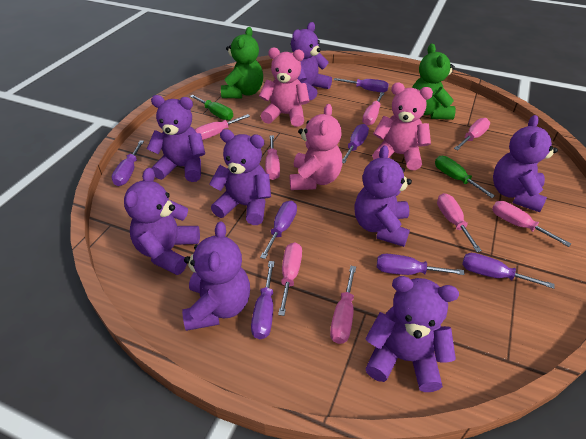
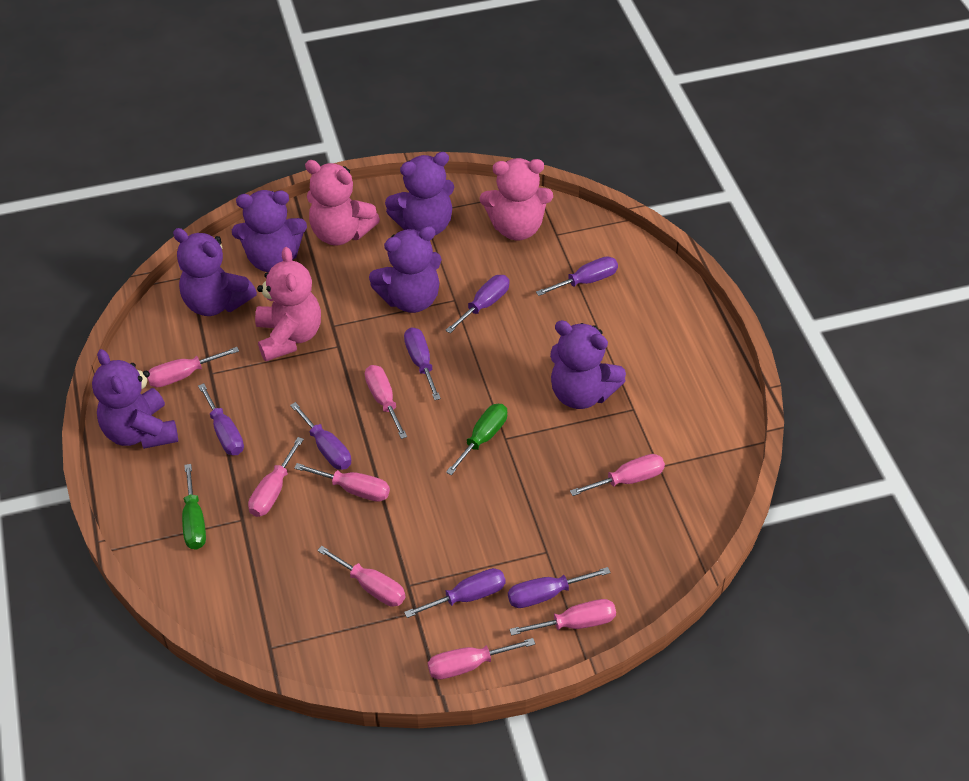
green teddy bear: 2 -> 0
purple teddy bear: 8 -> 6

